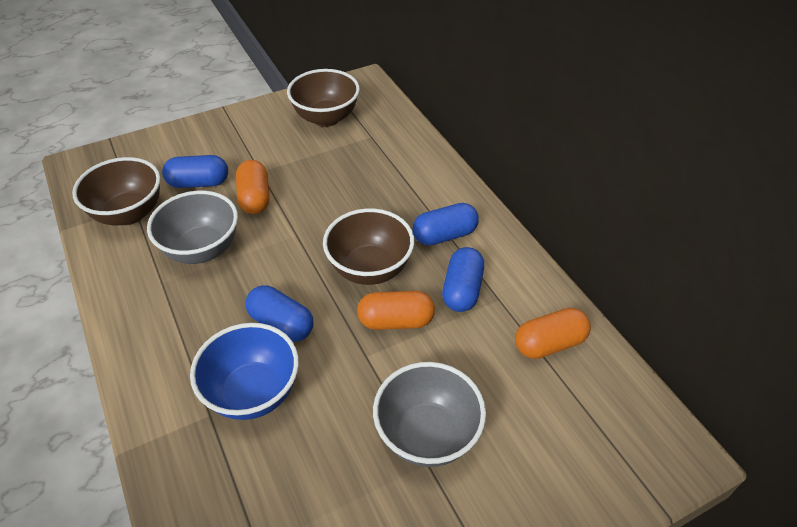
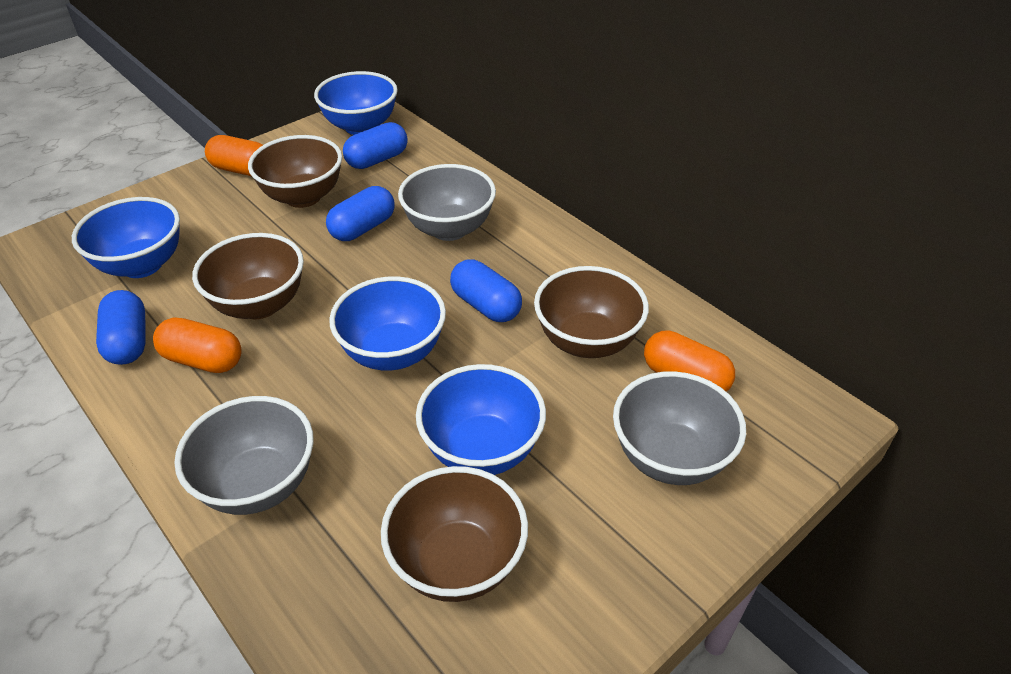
blue bowl: 1 -> 4
brown bowl: 3 -> 4
grey bowl: 2 -> 3

